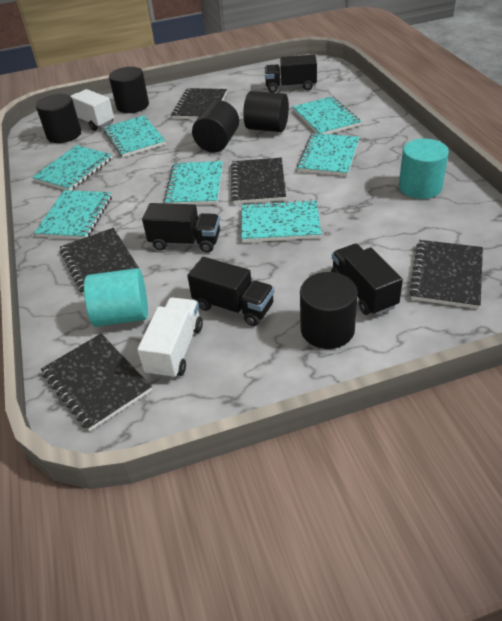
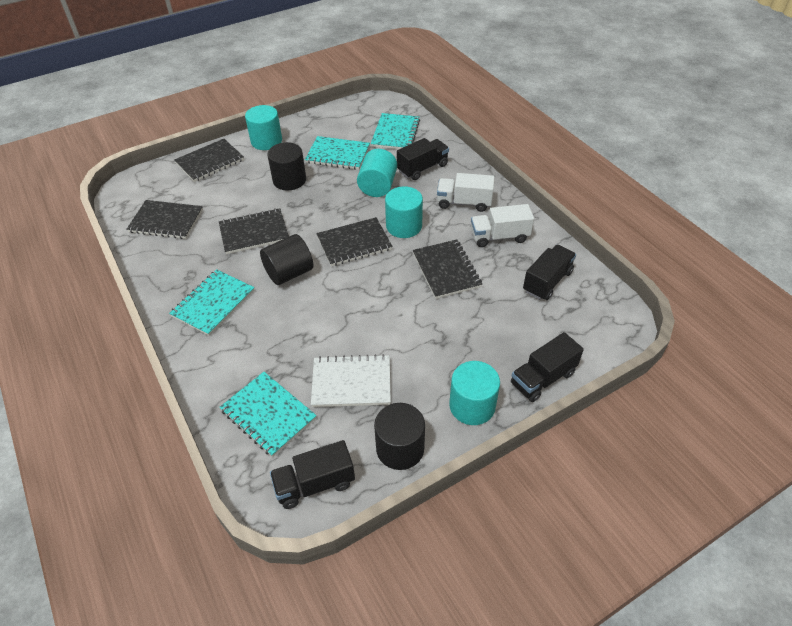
black cylinder: 5 -> 3
turquoise cylinder: 2 -> 4
turquoise notebook: 7 -> 4
white notebook: 0 -> 1

